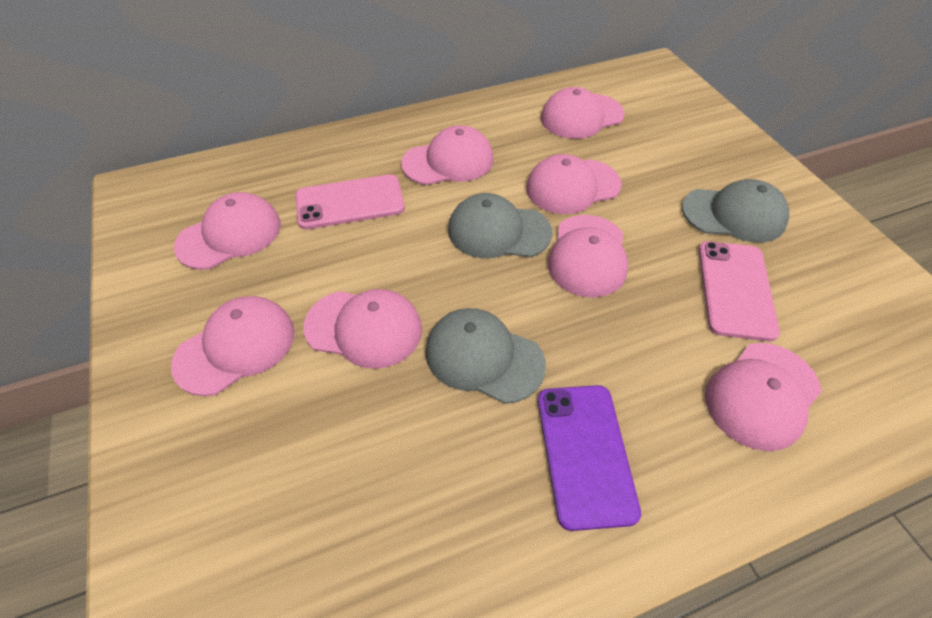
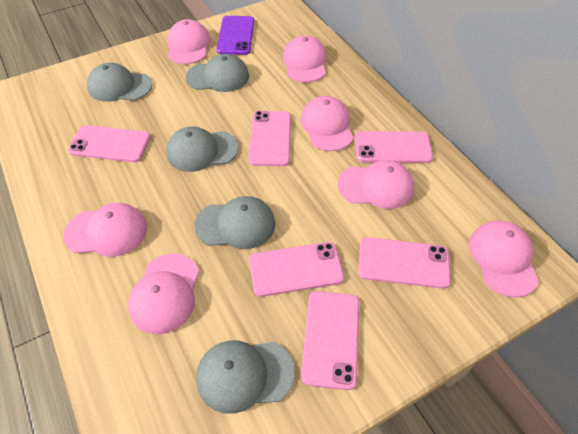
grey cap: 3 -> 5
pink cap: 8 -> 7
pink phone: 2 -> 6

